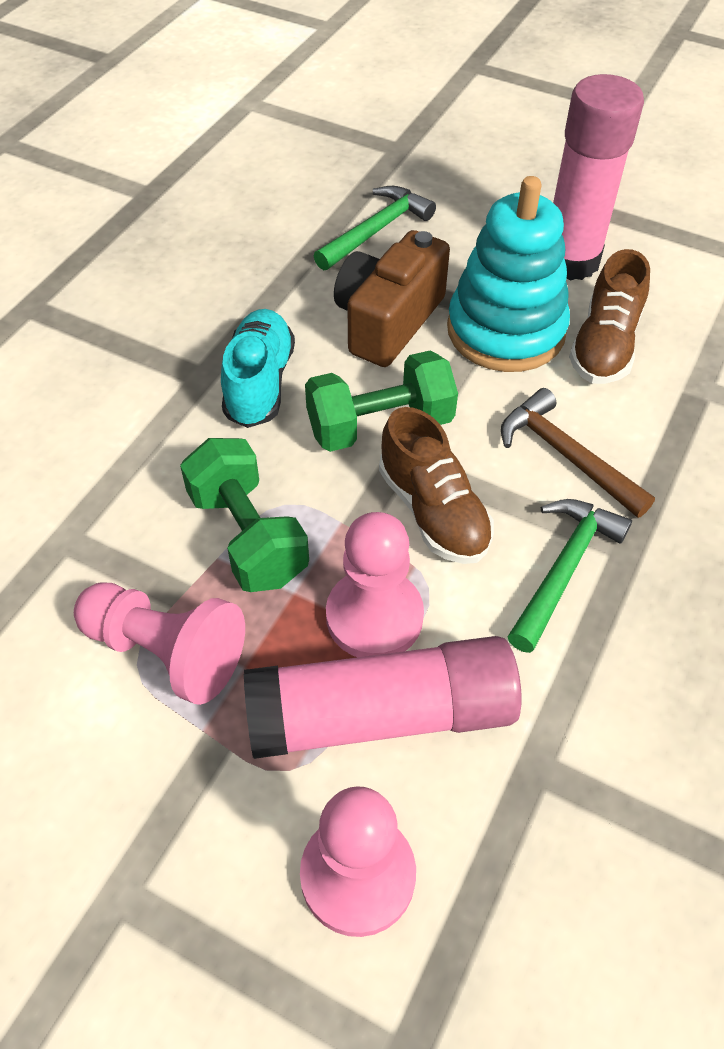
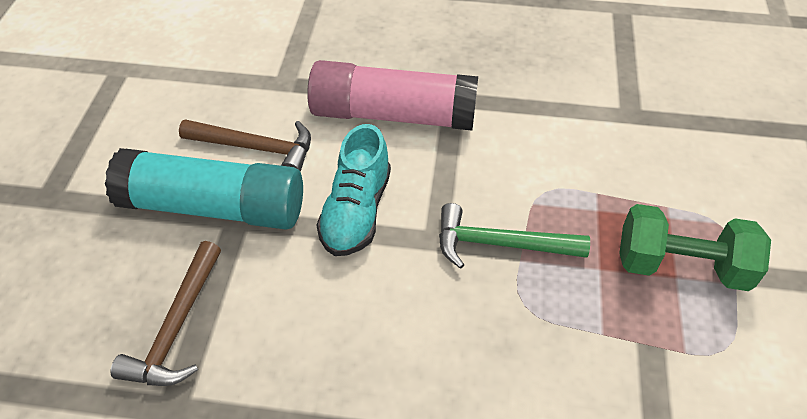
brown camera: 1 -> 0
brown hammer: 1 -> 2
brown shoe: 2 -> 0
green dumbbell: 2 -> 1
green hammer: 2 -> 1
pink glue stick: 2 -> 1
pink pawn: 3 -> 0
turquoise glue stick: 0 -> 1
turquoise stacking toy: 1 -> 0

